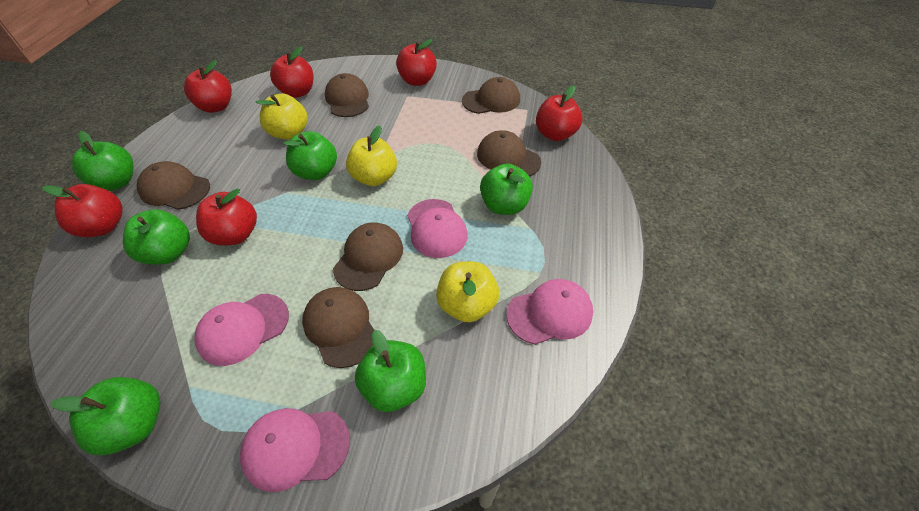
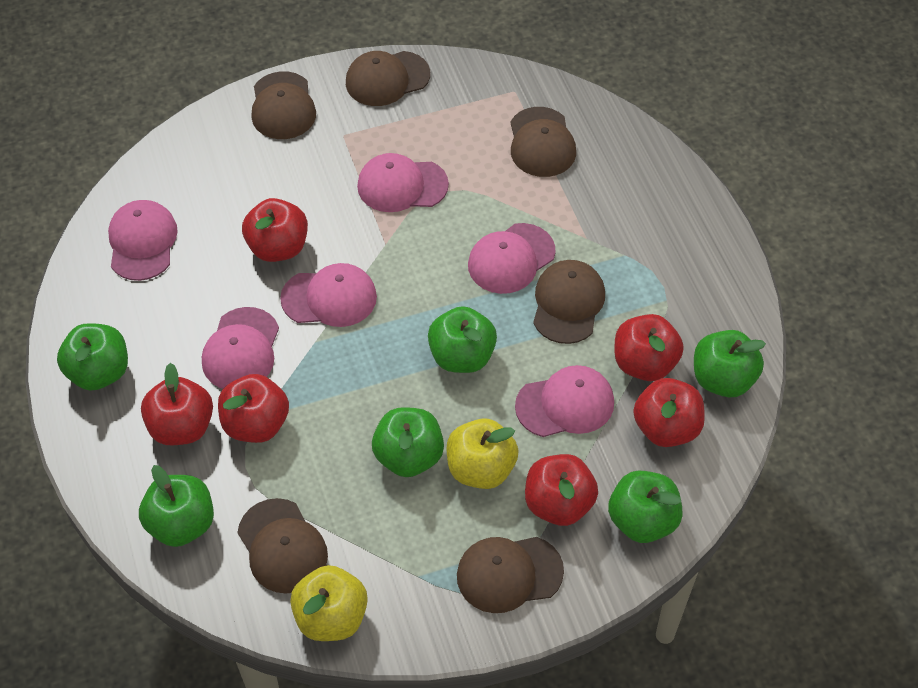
pink cap: 4 -> 6
yellow apple: 3 -> 2

